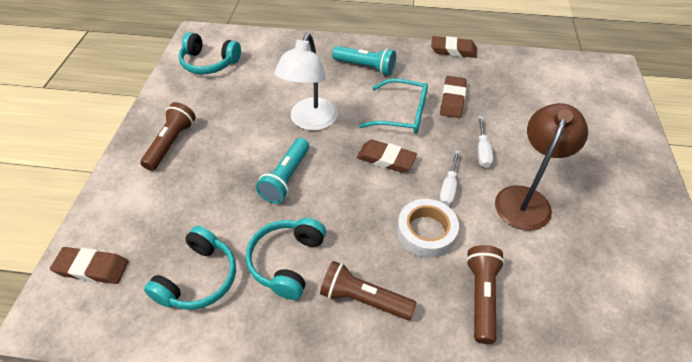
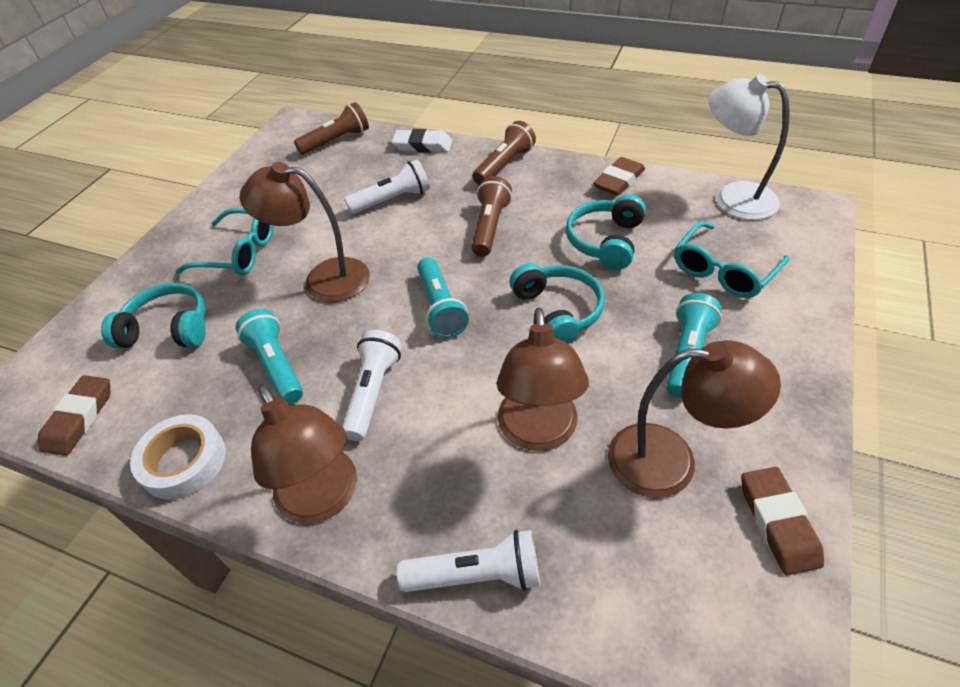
brown eraser: 4 -> 3
brown lamp: 1 -> 4
turquoise flashlight: 2 -> 3
turquoise glasses: 1 -> 2
white eraser: 0 -> 1
white flashlight: 0 -> 3
white screwdriver: 2 -> 0

